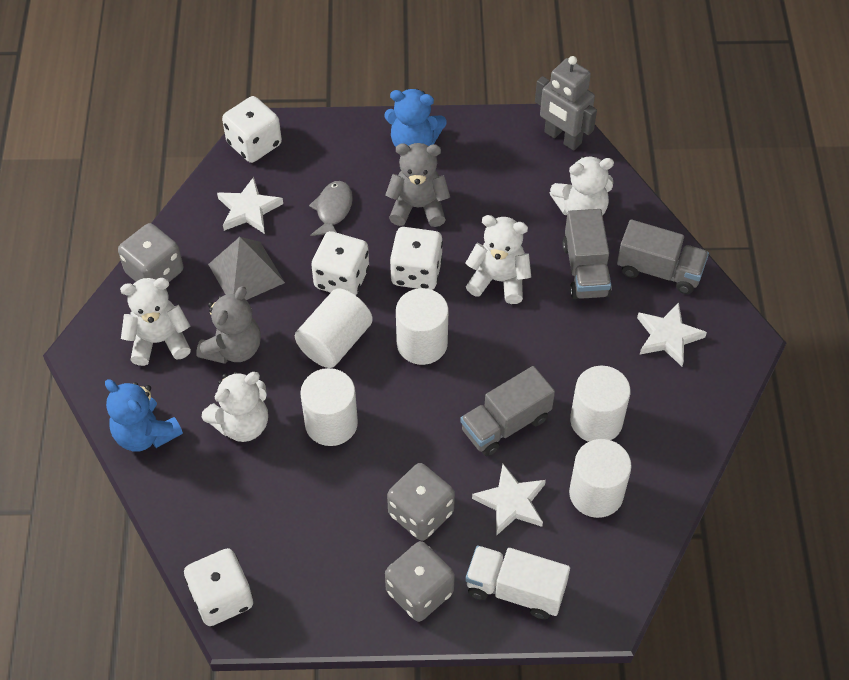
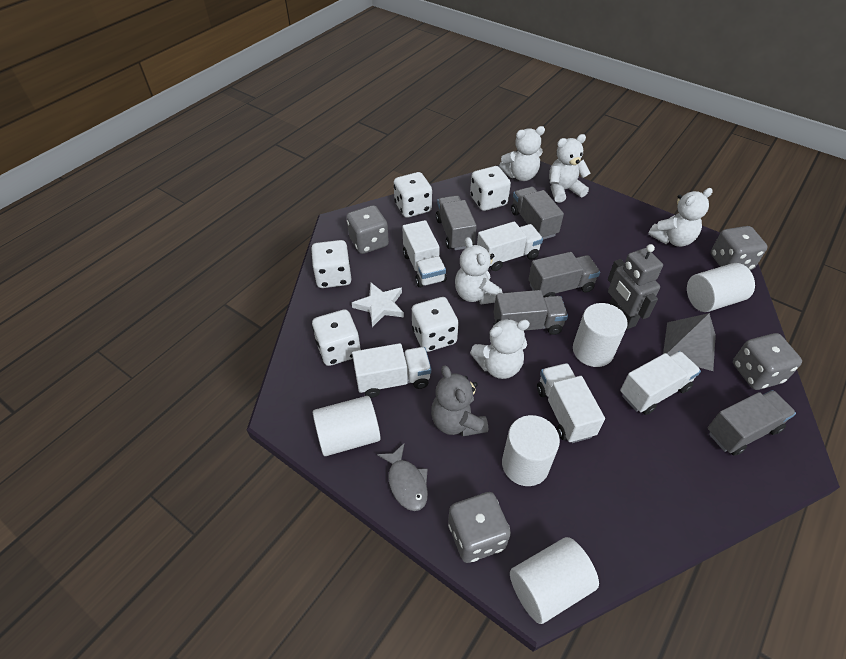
blue teddy bear: 2 -> 0
grey dice: 3 -> 4
grey teddy bear: 2 -> 1
grey truck: 3 -> 5
white dice: 4 -> 5
white star: 3 -> 1
white teddy bear: 4 -> 5
white truck: 1 -> 5

